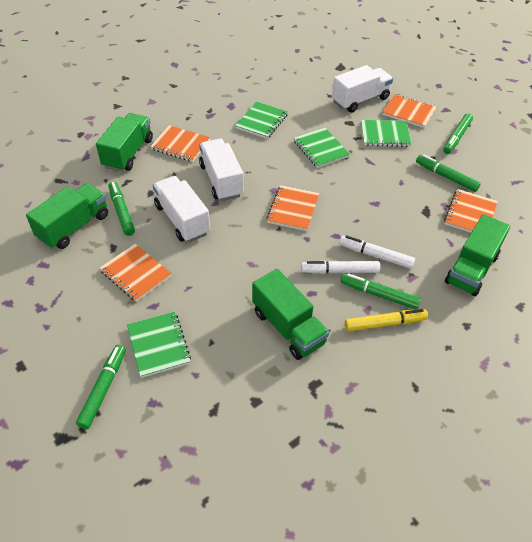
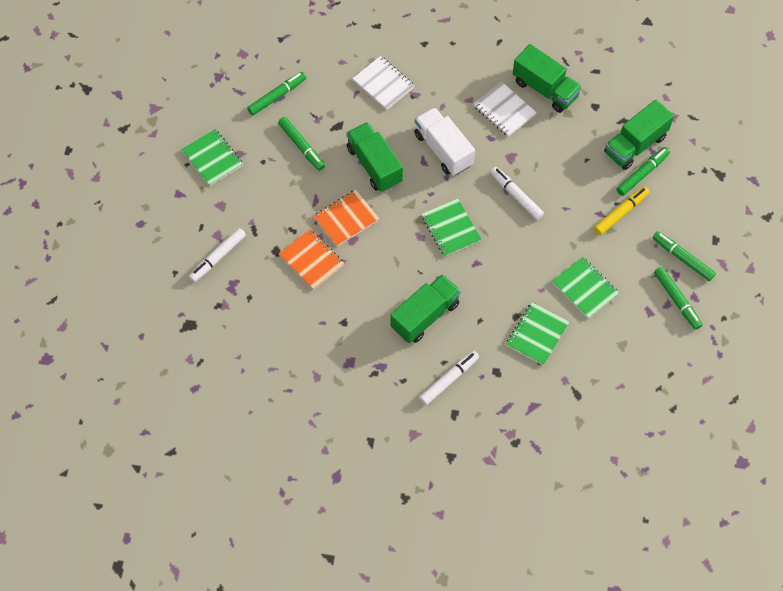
orange notebook: 5 -> 2
white marker: 2 -> 3
white notebook: 0 -> 2
white truck: 3 -> 1

